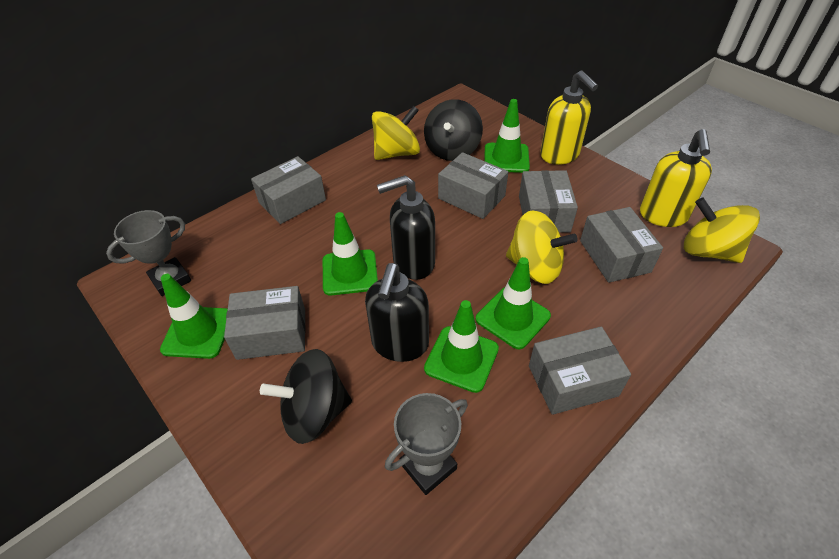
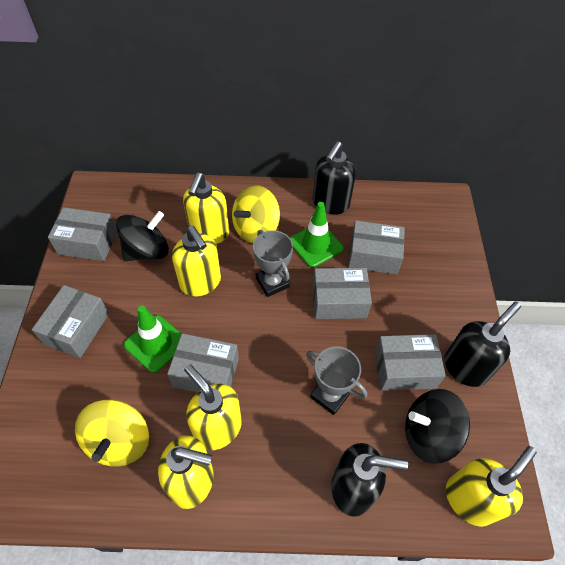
black soap dispenser: 2 -> 3
green traffic cone: 5 -> 2
yellow soap dispenser: 2 -> 5
yellow spinning top: 3 -> 2

